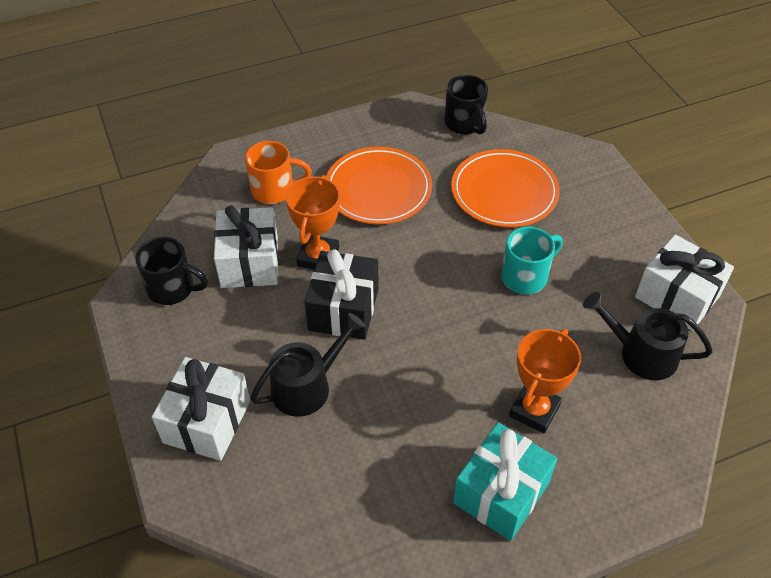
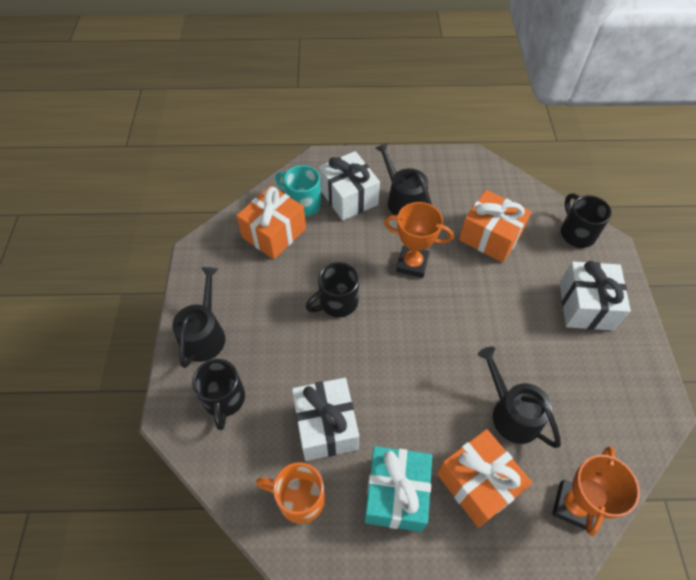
black gift: 1 -> 0
black mug: 2 -> 3
black watering can: 2 -> 3
orange gift: 0 -> 3
orange plate: 2 -> 0

